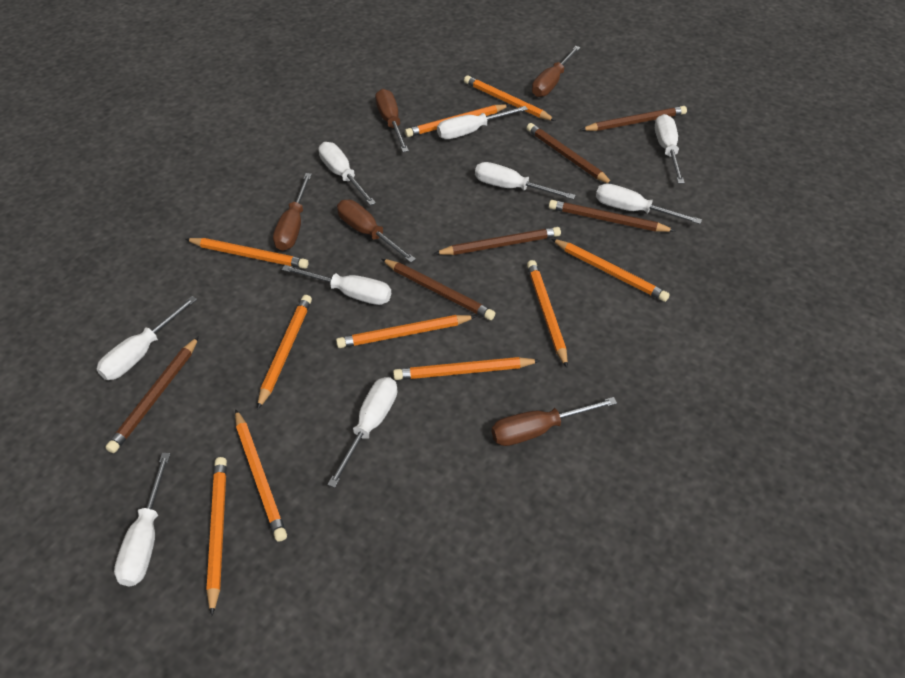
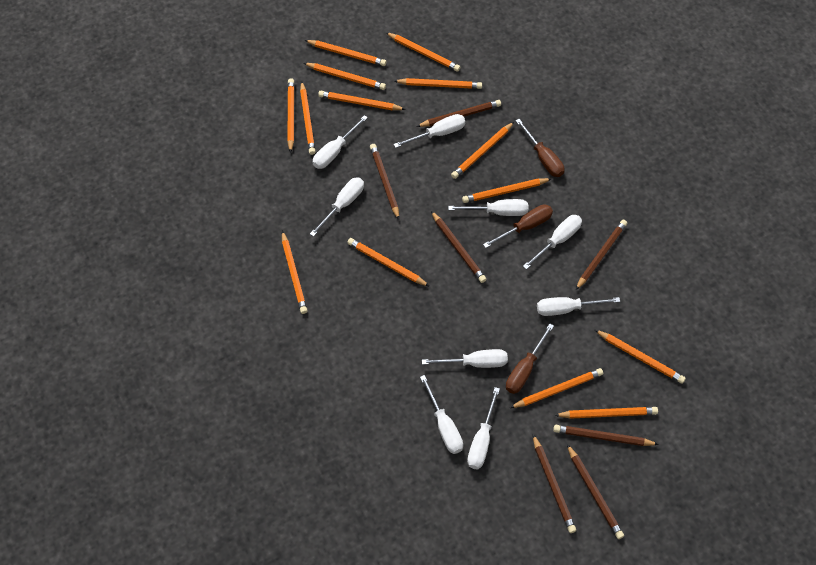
brown pencil: 6 -> 7
brown screwdriver: 5 -> 3
orange pencil: 10 -> 14

